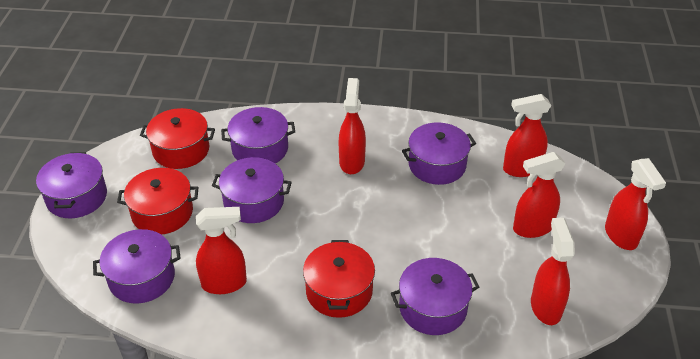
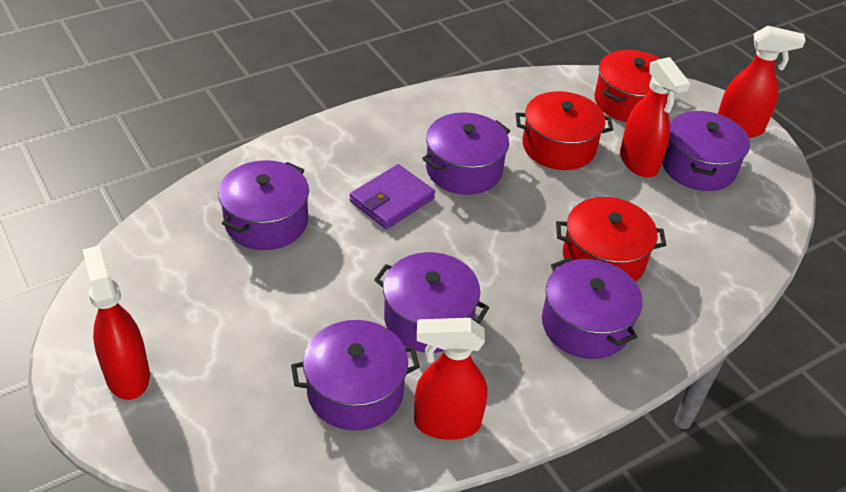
purple wallet: 0 -> 1
red spray bottle: 6 -> 4

